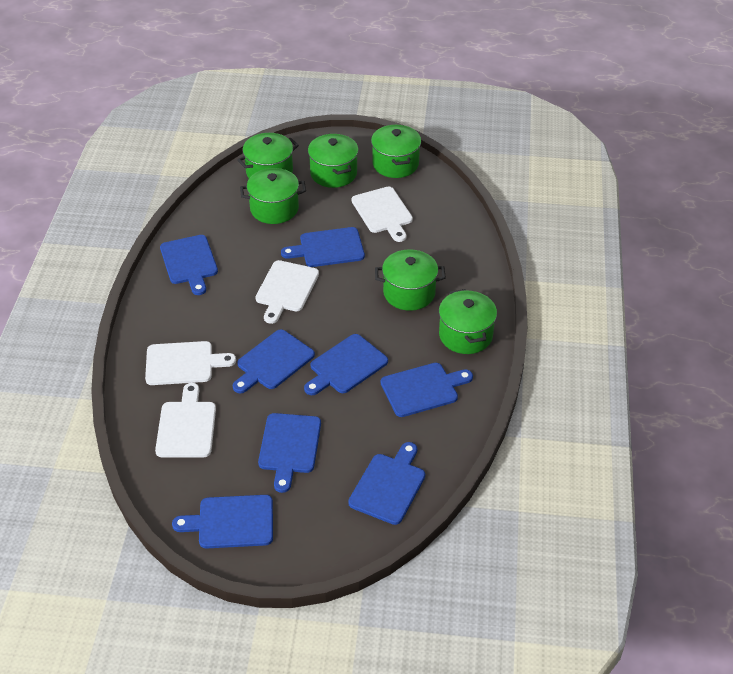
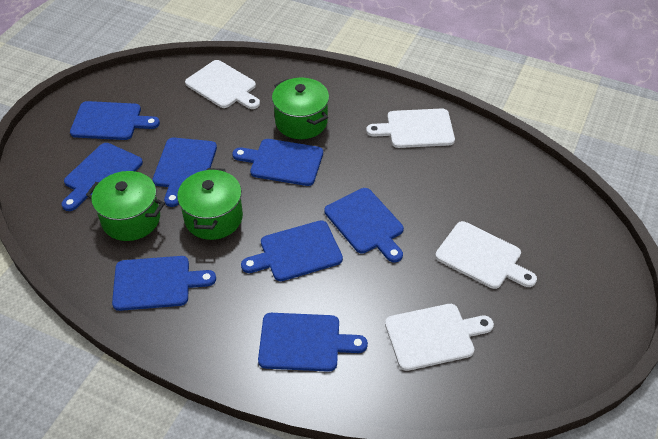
green pot: 6 -> 3

